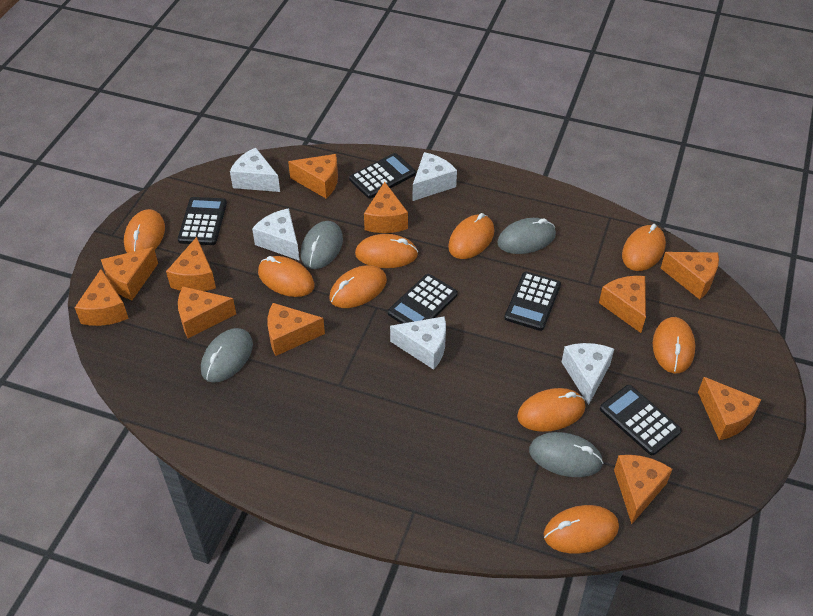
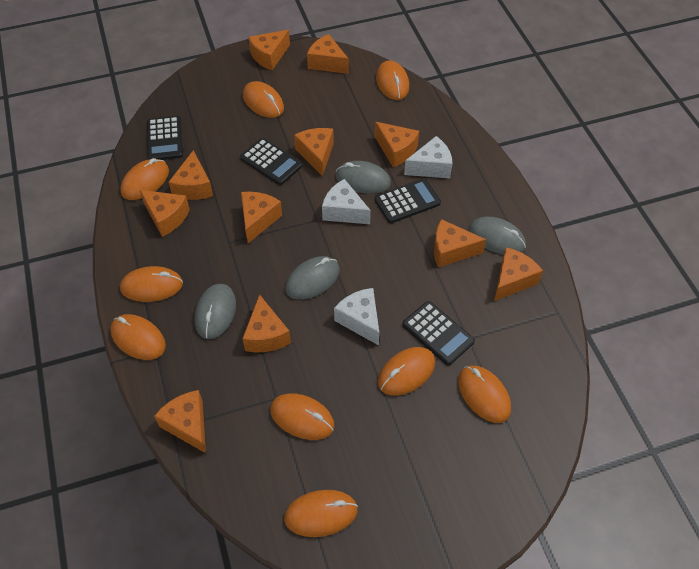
black calculator: 5 -> 4
white cheese: 5 -> 3

